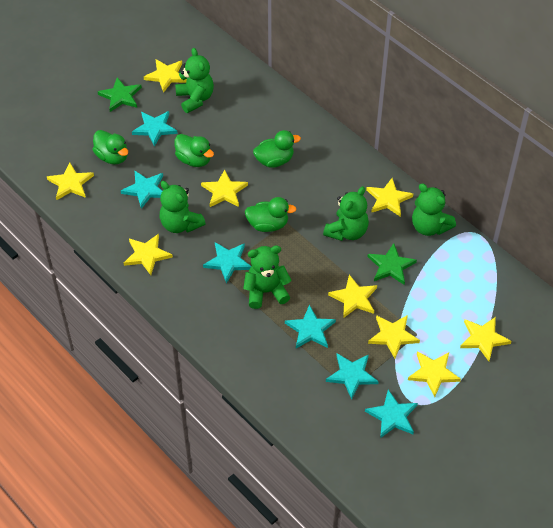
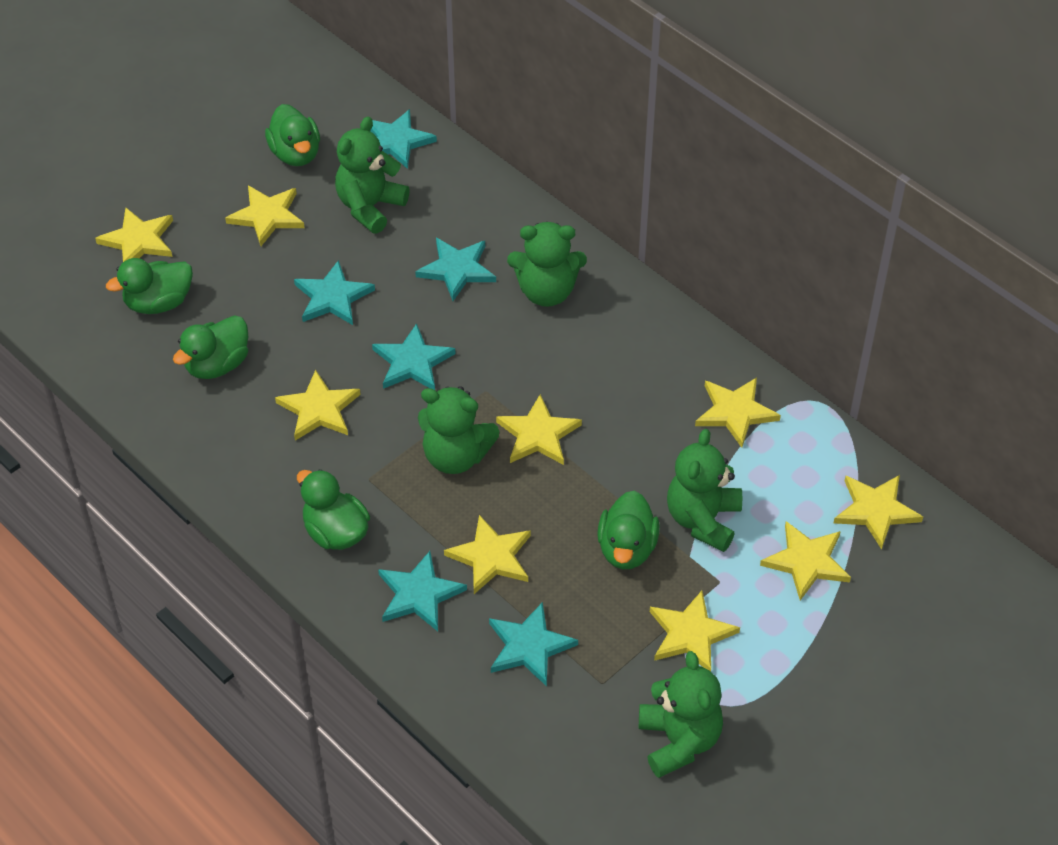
green duck: 4 -> 5
green star: 2 -> 0

